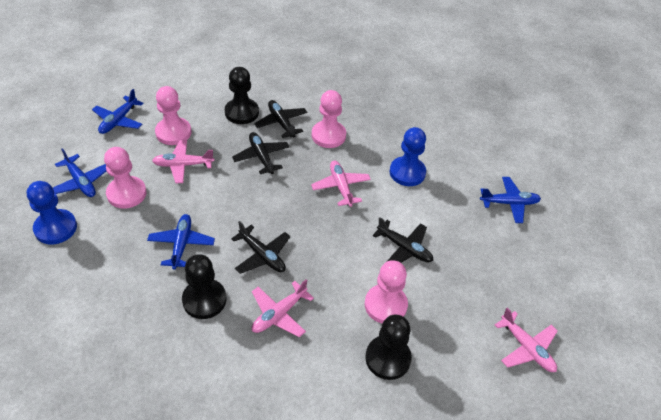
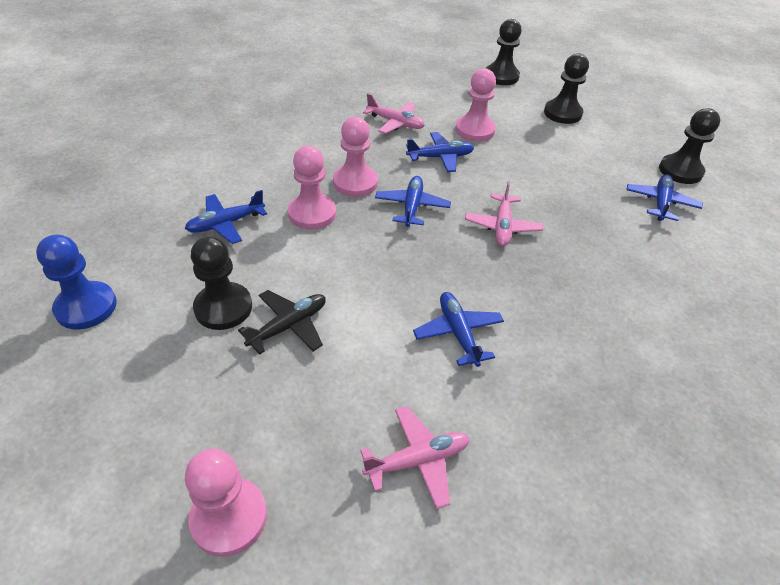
black pawn: 3 -> 4
black plane: 4 -> 1
blue pawn: 2 -> 1
blue plane: 4 -> 5
pink plane: 4 -> 3

